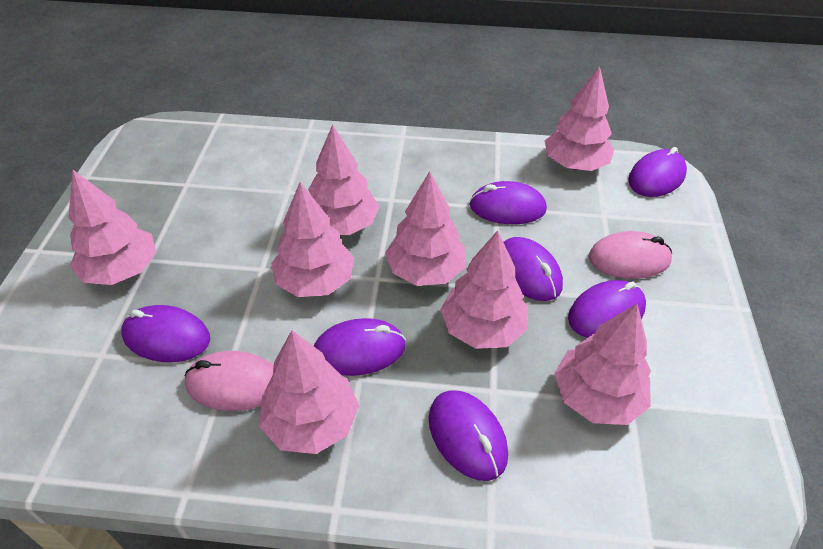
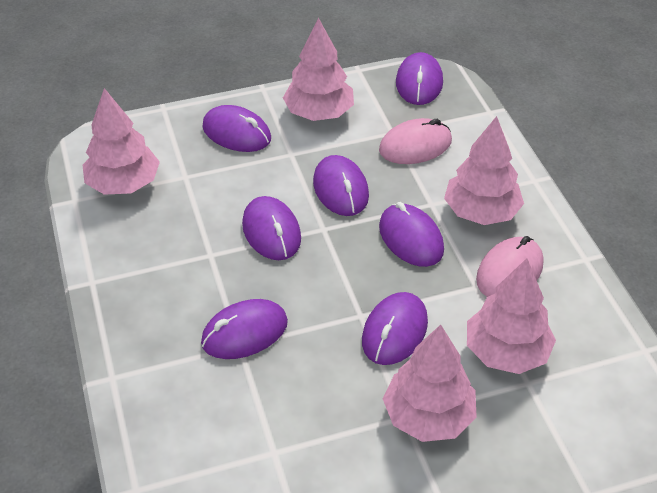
pink tree: 8 -> 5

